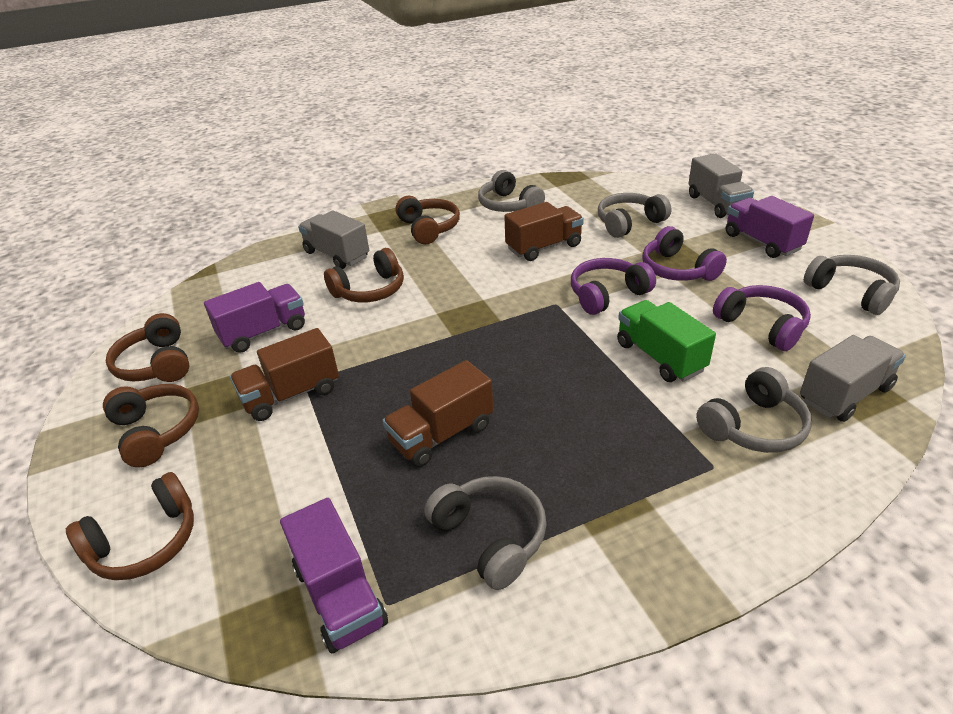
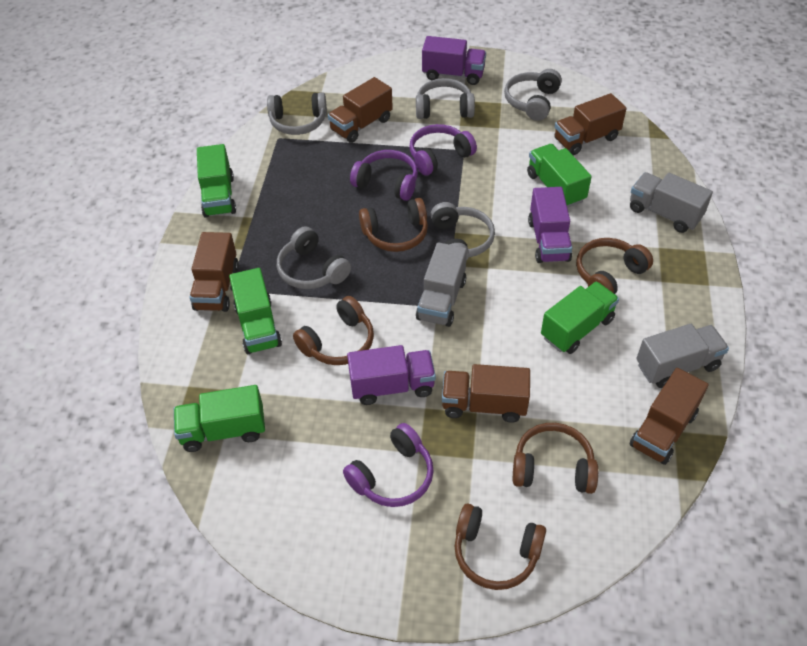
brown truck: 3 -> 5
green truck: 1 -> 5

